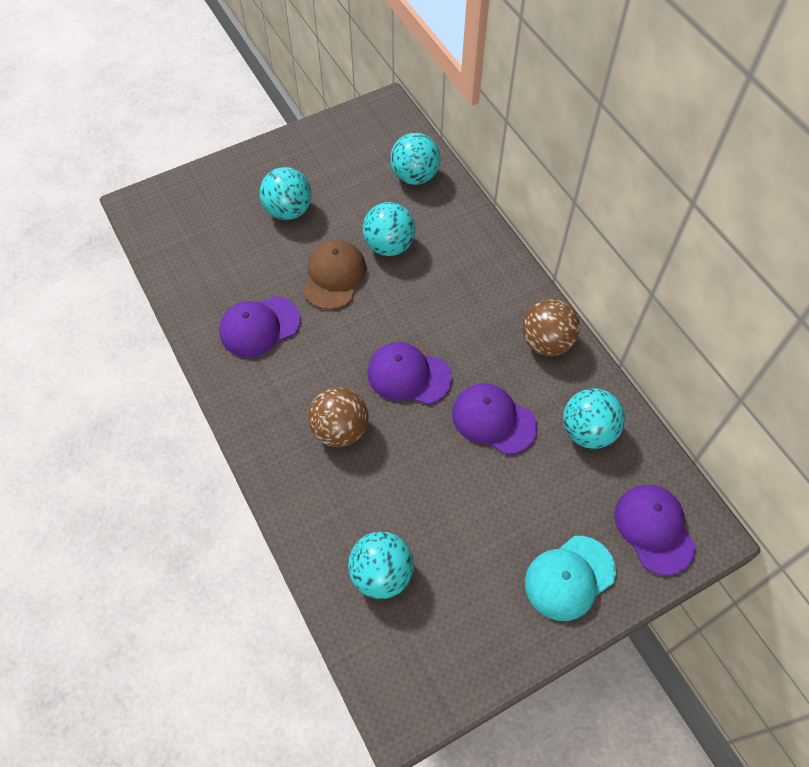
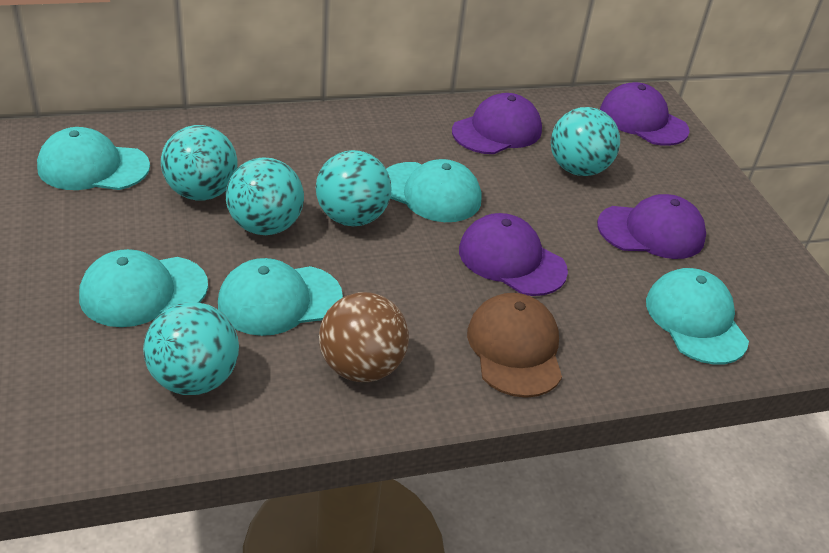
brown ball: 2 -> 1
turquoise cap: 1 -> 5

